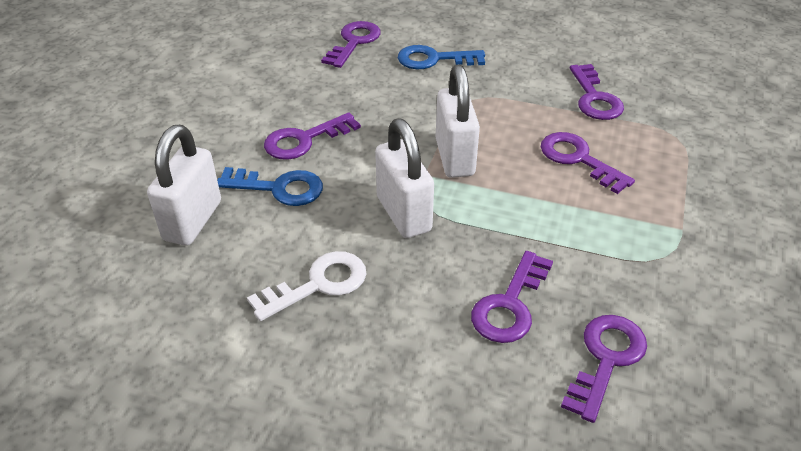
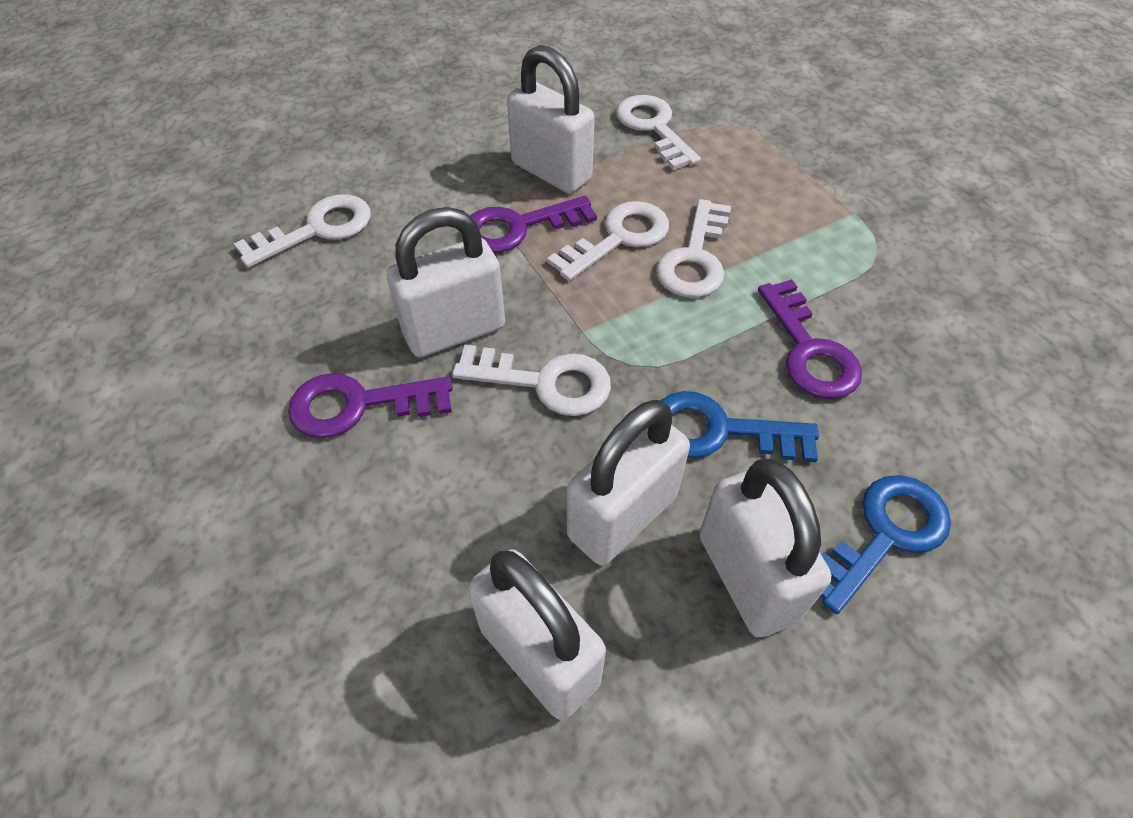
purple key: 6 -> 3
white key: 1 -> 5
white padlock: 3 -> 5

